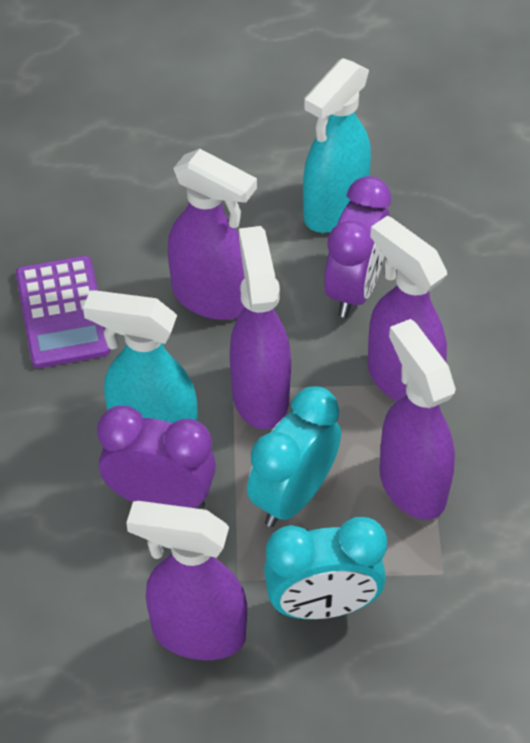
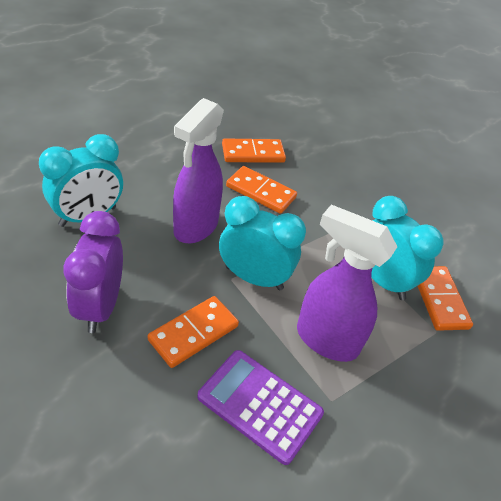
orange domino: 0 -> 4
purple clock: 2 -> 1
purple spray bottle: 5 -> 2
turquoise clock: 2 -> 3
turquoise spray bottle: 2 -> 0

